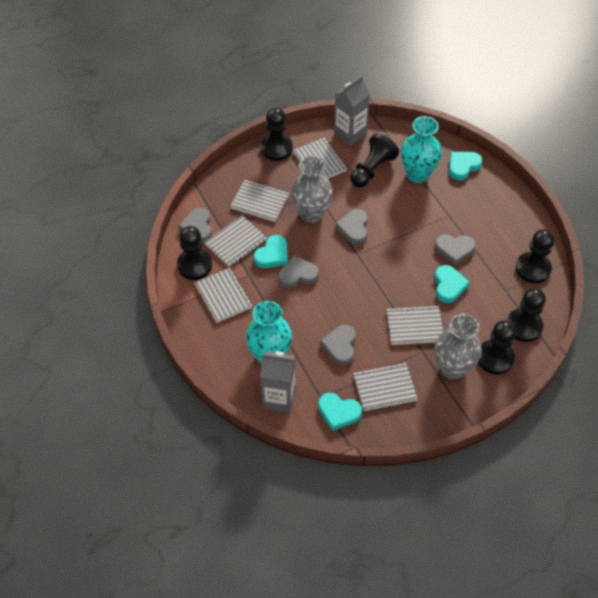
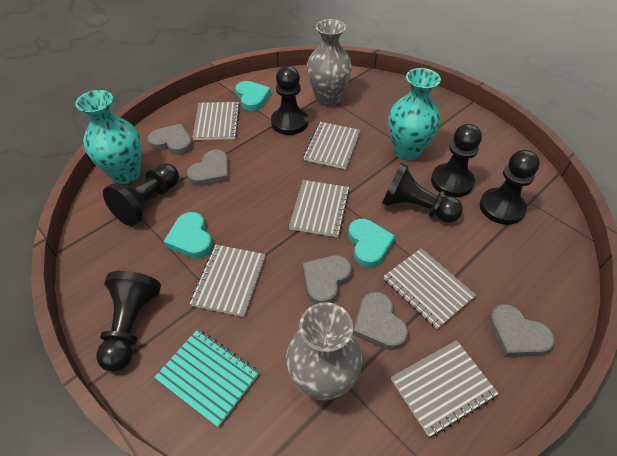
grey carton: 2 -> 0
turquoise heart: 4 -> 3
turquoise notebook: 0 -> 1

